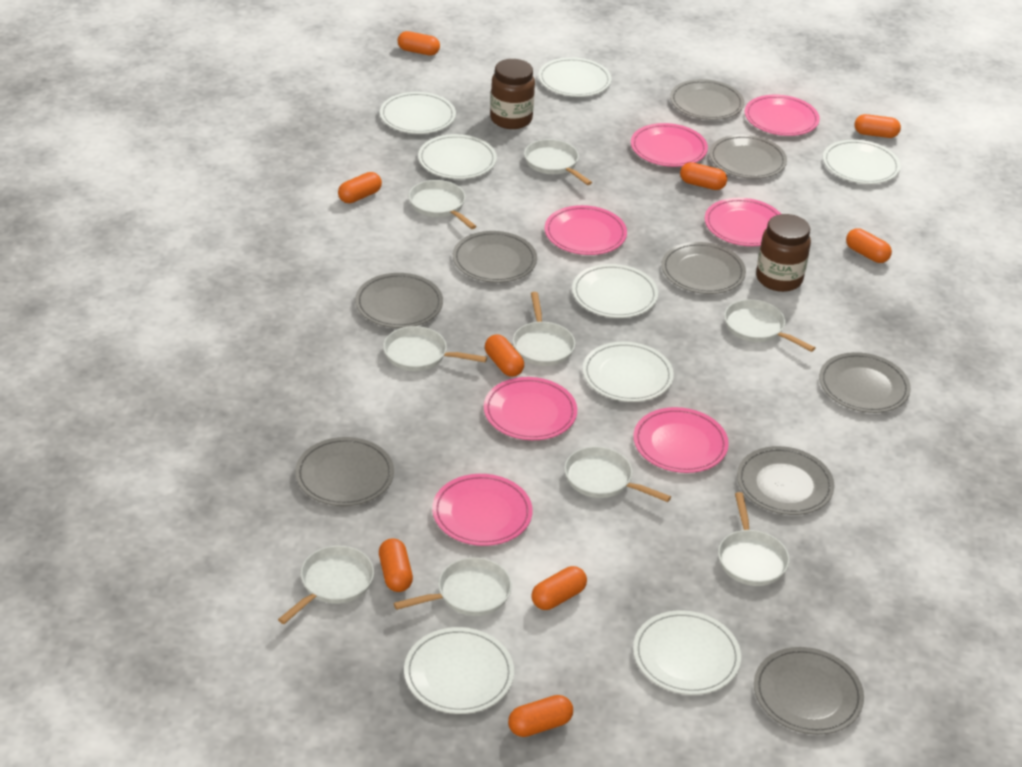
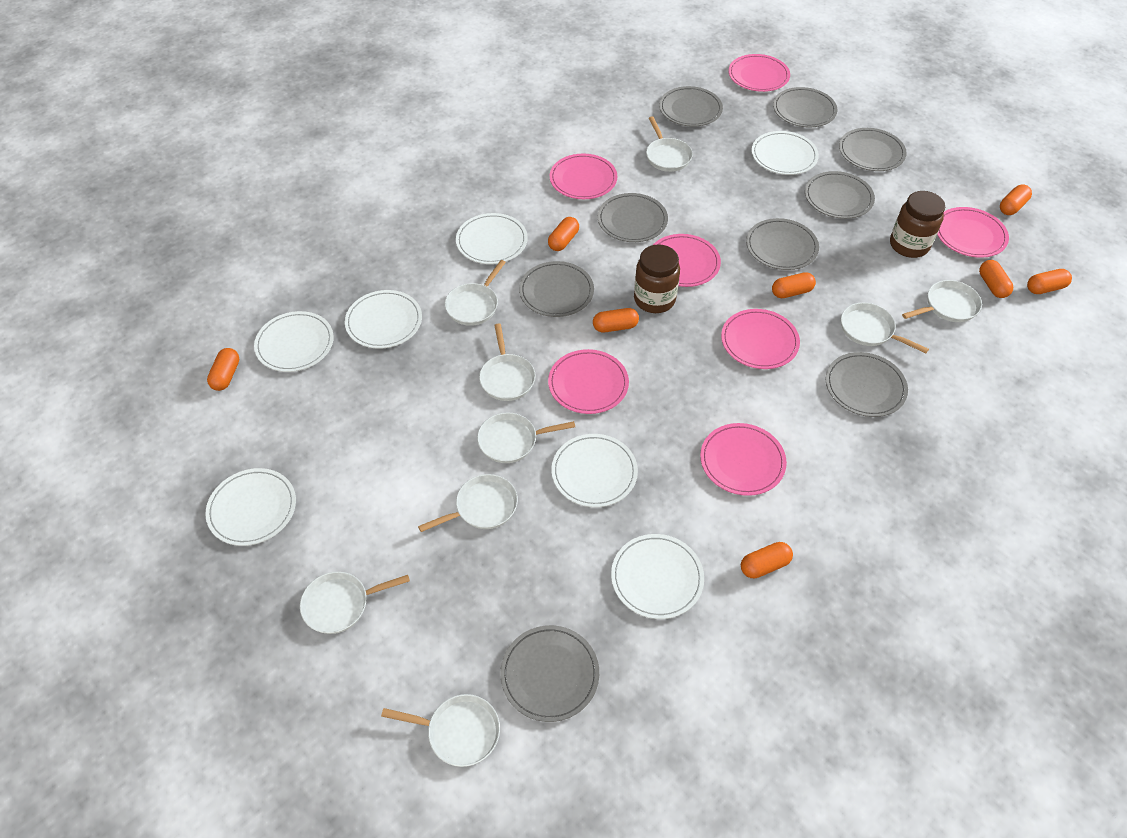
orange capsule: 9 -> 8
white plate: 8 -> 7

